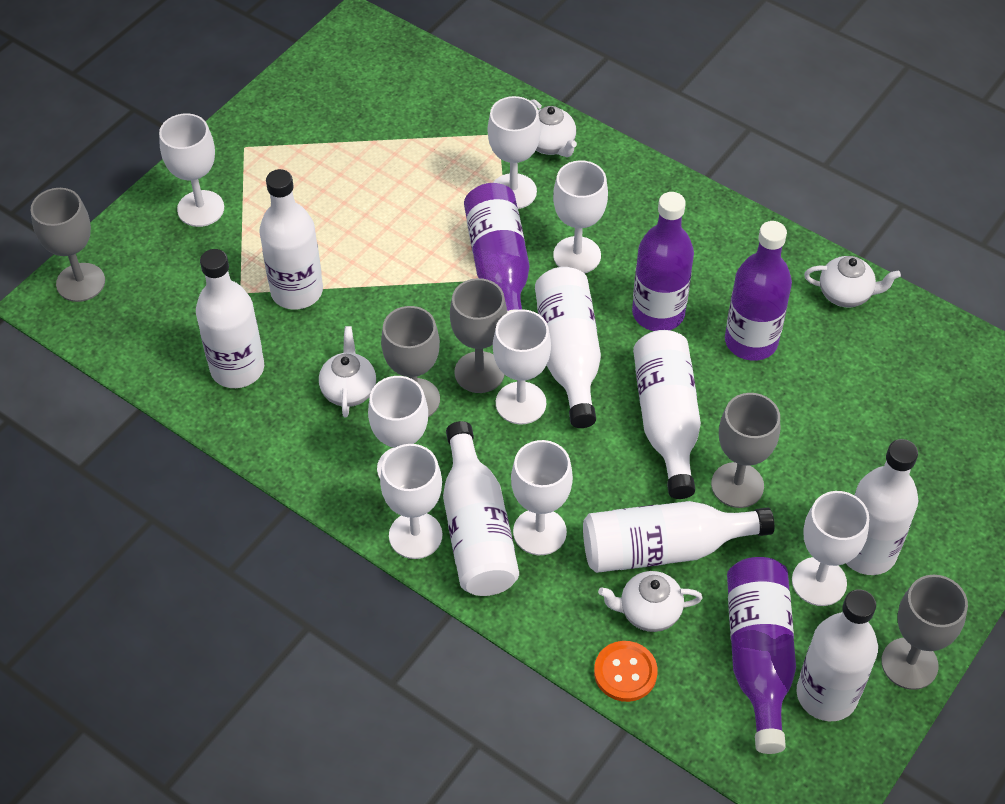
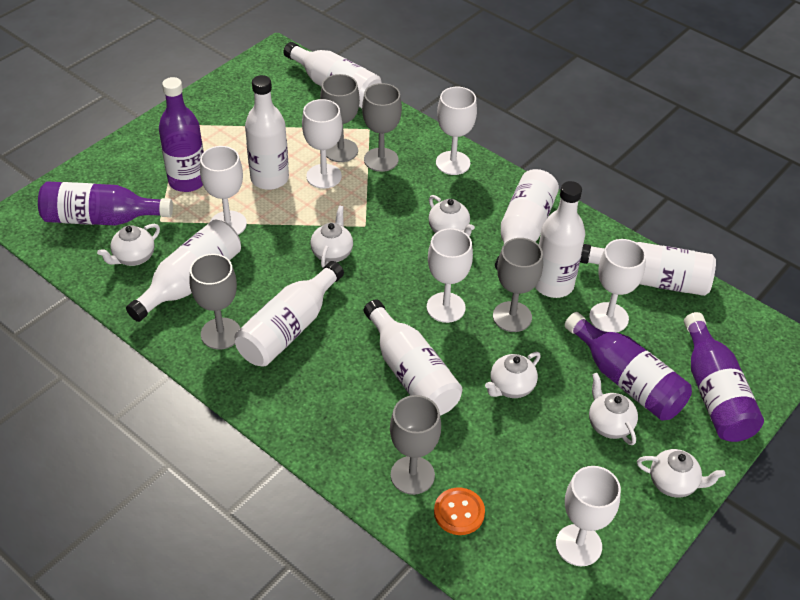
white goblet: 8 -> 6
white teapot: 4 -> 6

